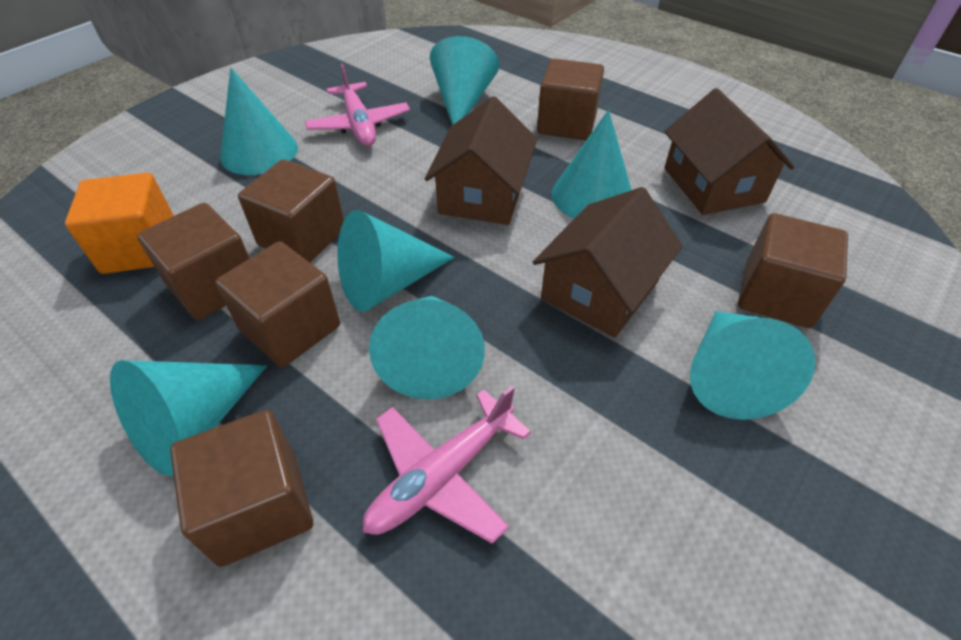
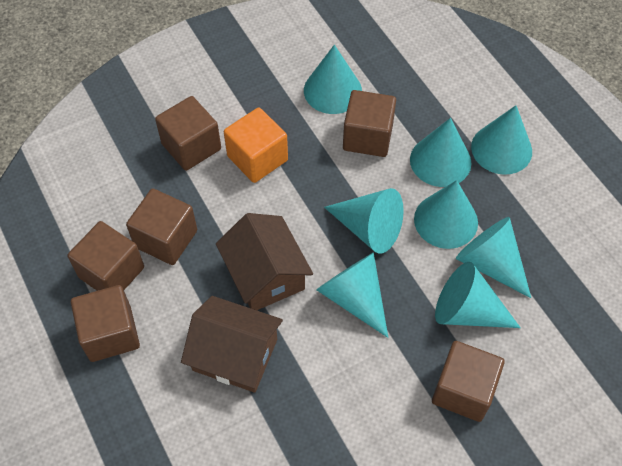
brown house: 3 -> 2
pink plane: 2 -> 0
turquoise cone: 7 -> 8

